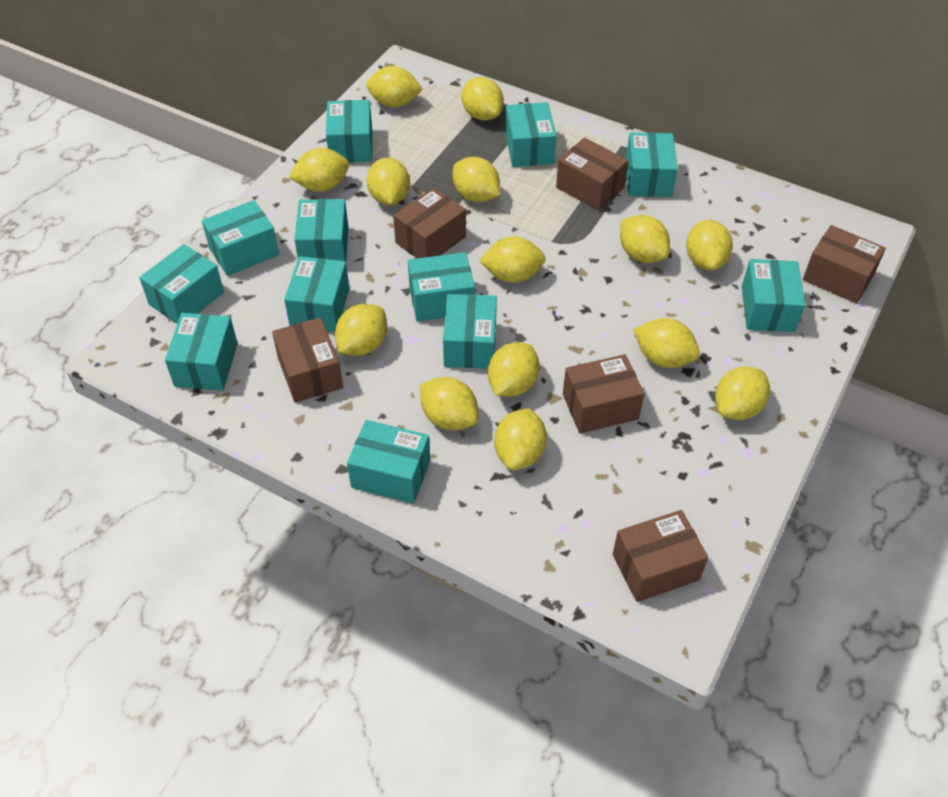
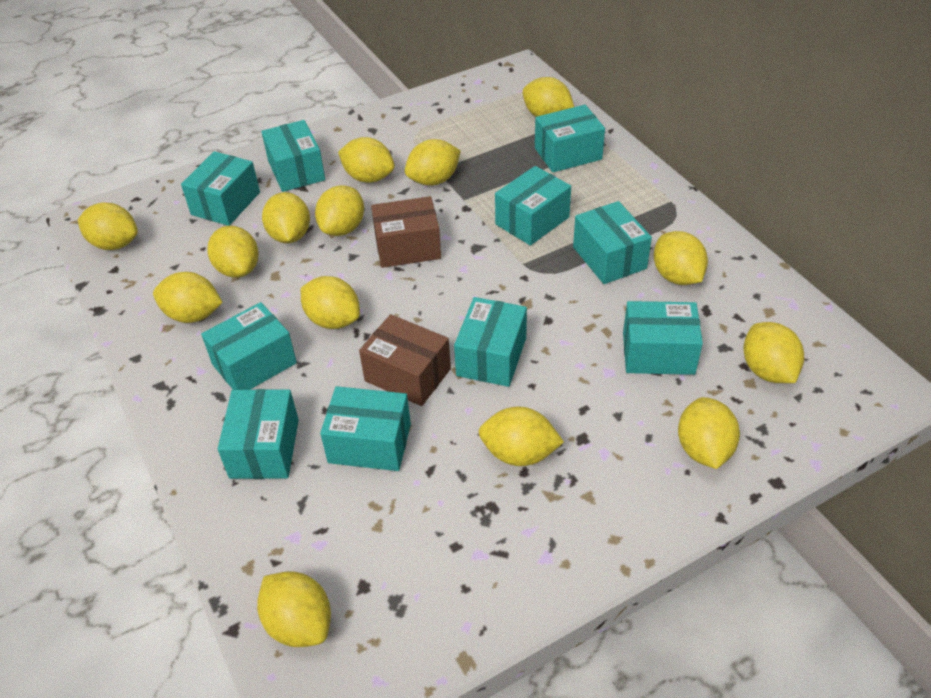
brown box: 6 -> 2
turquoise box: 12 -> 10

